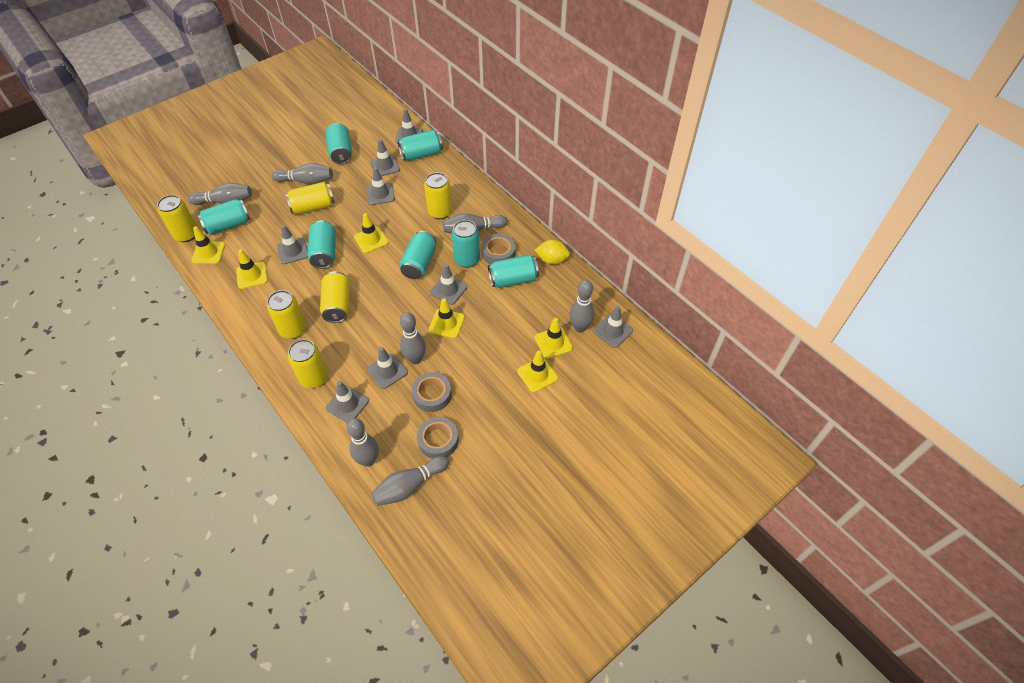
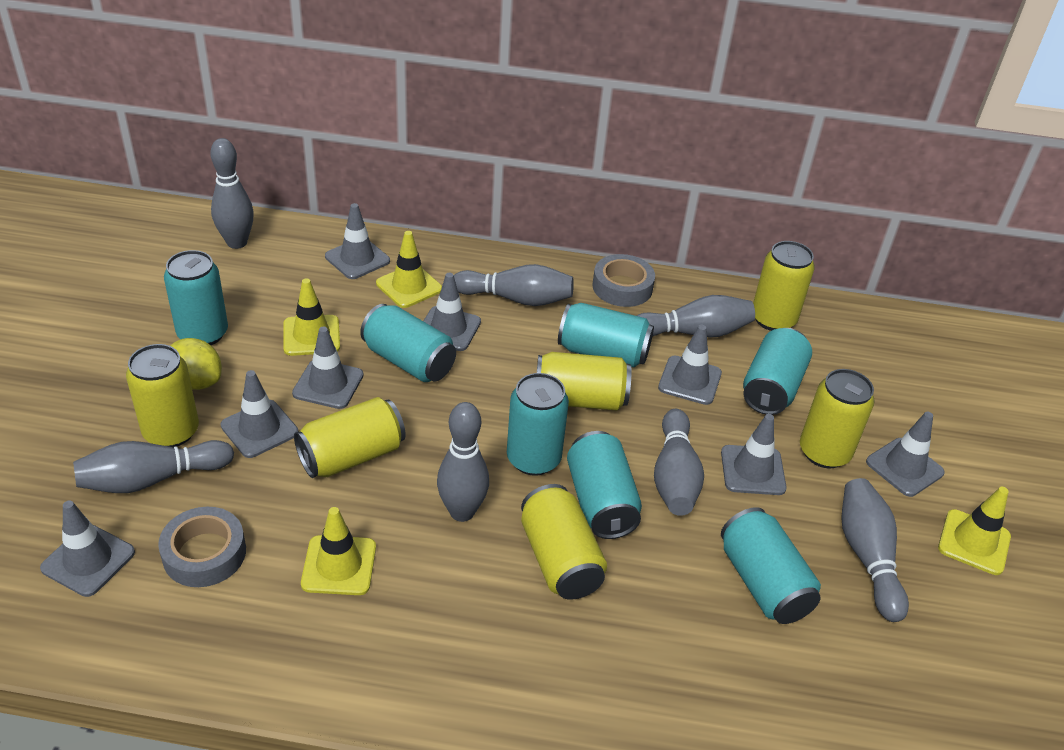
grey tape: 3 -> 2
yellow traffic cone: 6 -> 4

